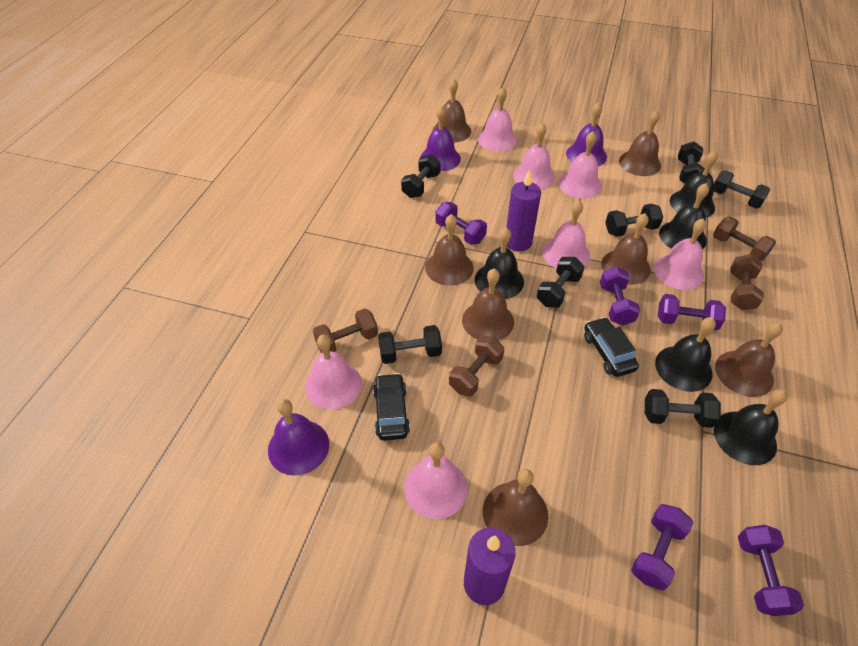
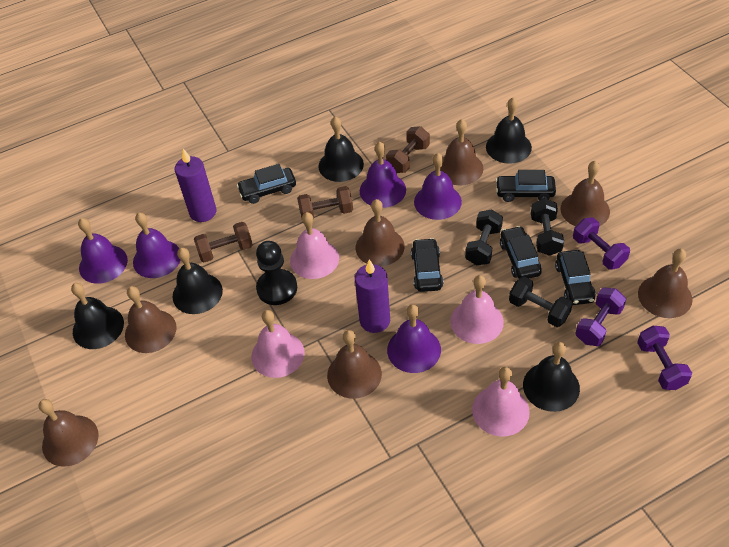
black car: 2 -> 5
black dumbbell: 7 -> 3
black pawn: 0 -> 1
brown dumbbell: 4 -> 3
pink bell: 7 -> 4
purple bell: 3 -> 5
purple dumbbell: 5 -> 3

